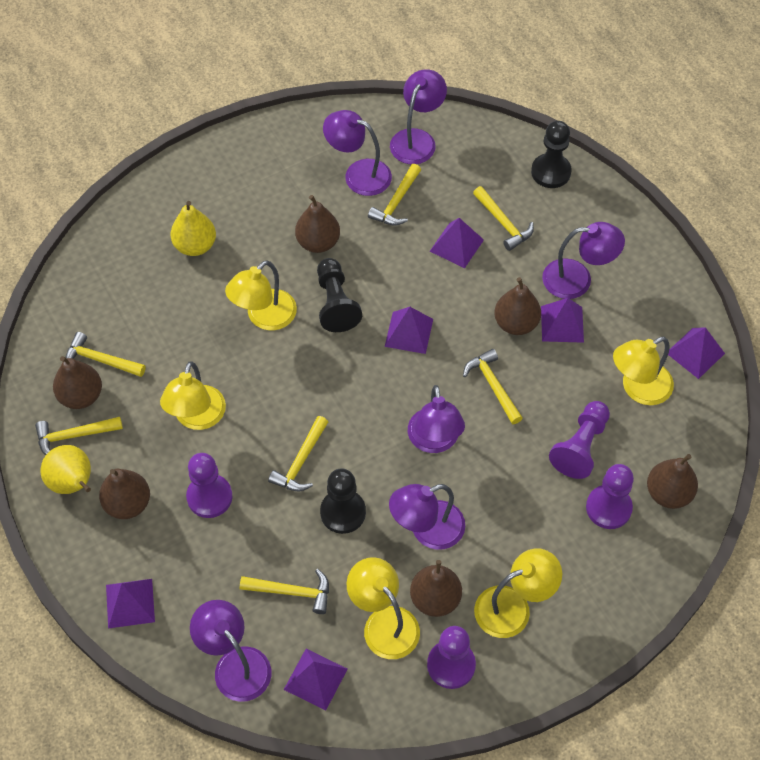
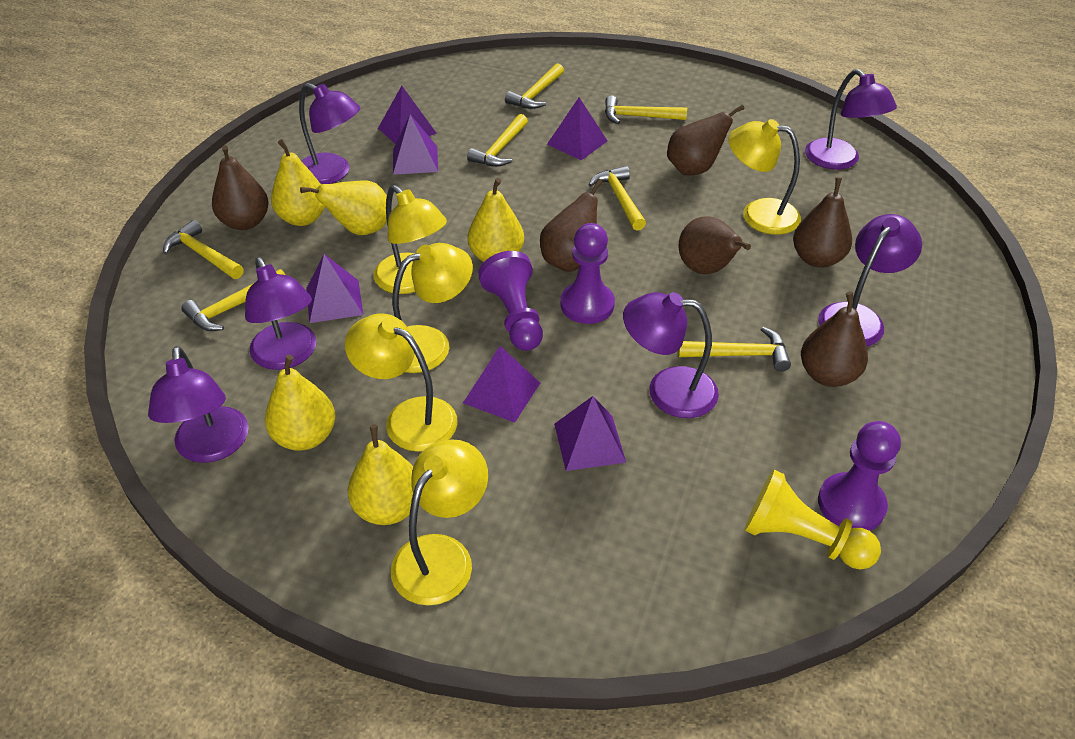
black pawn: 3 -> 0
purple pawn: 4 -> 3
yellow pawn: 0 -> 1
yellow pear: 2 -> 5

